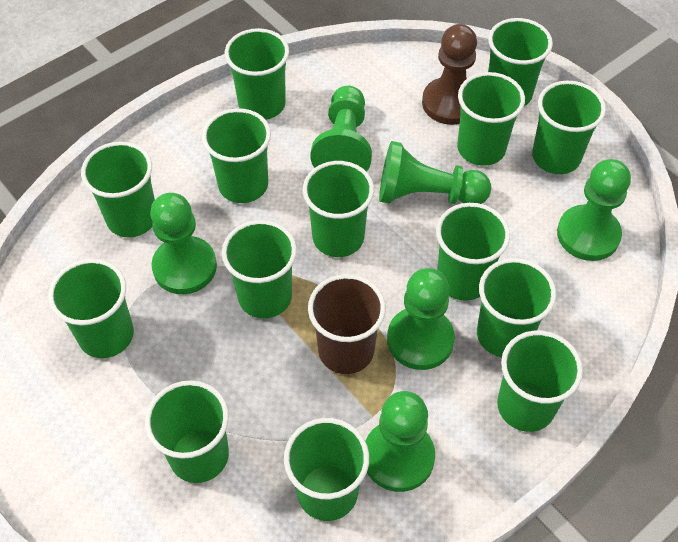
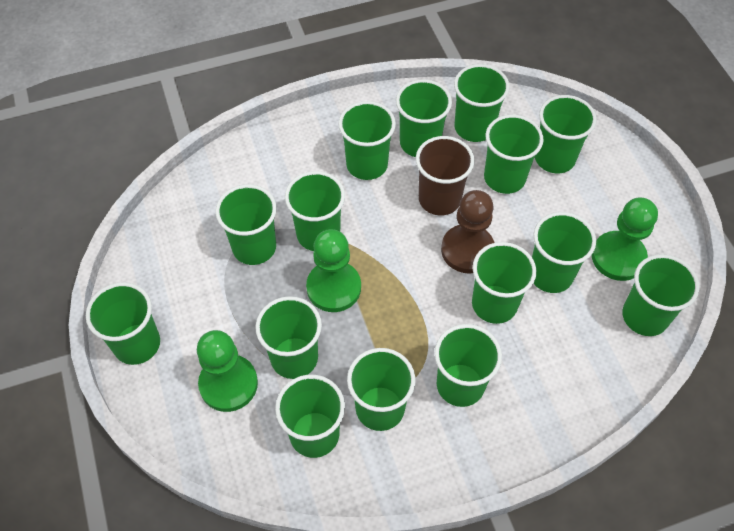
green cup: 14 -> 15
green pawn: 6 -> 3

